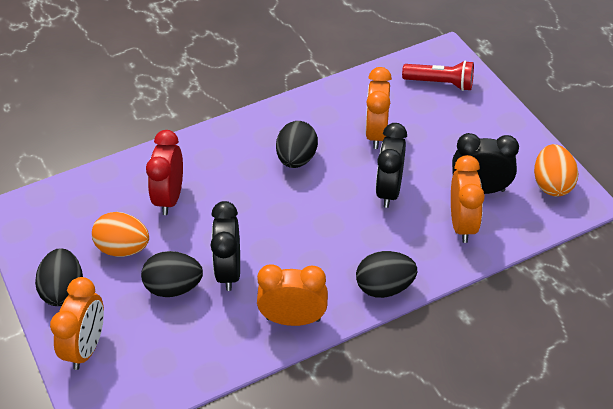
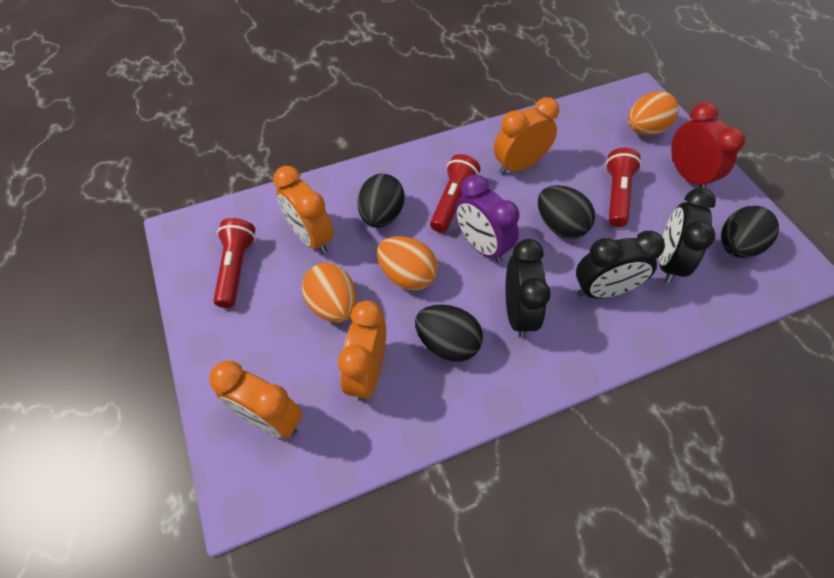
orange egg: 2 -> 3
purple clock: 0 -> 1
red flashlight: 1 -> 3

